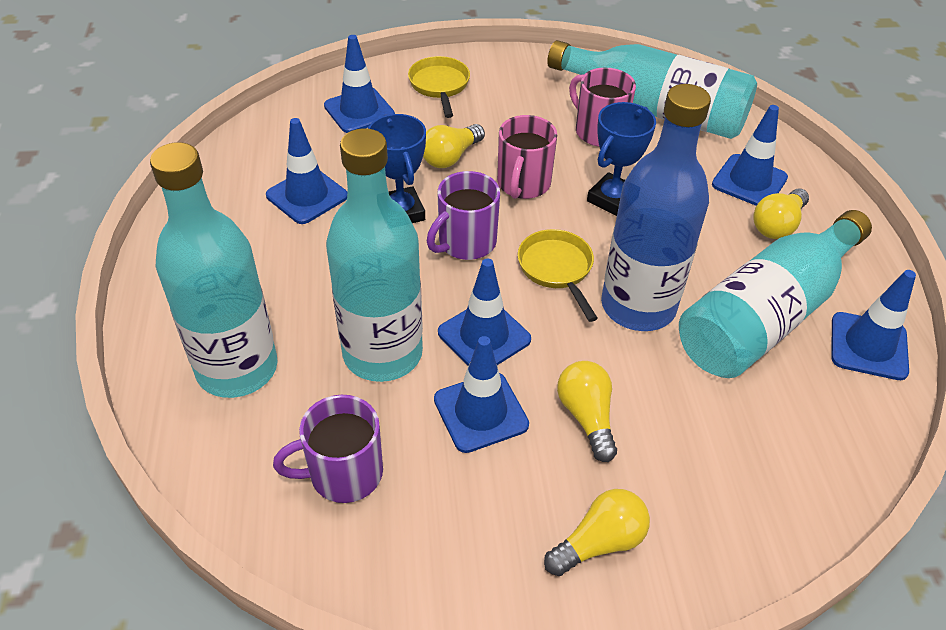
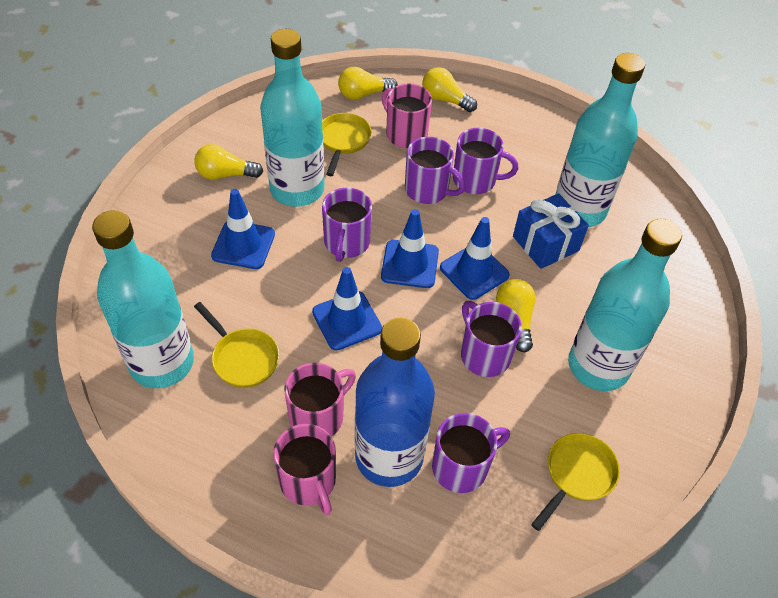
blue gift: 0 -> 1
blue traffic cone: 6 -> 4
blue trophy: 2 -> 0
pink mug: 2 -> 3
purple mug: 2 -> 5
yellow pan: 2 -> 3

